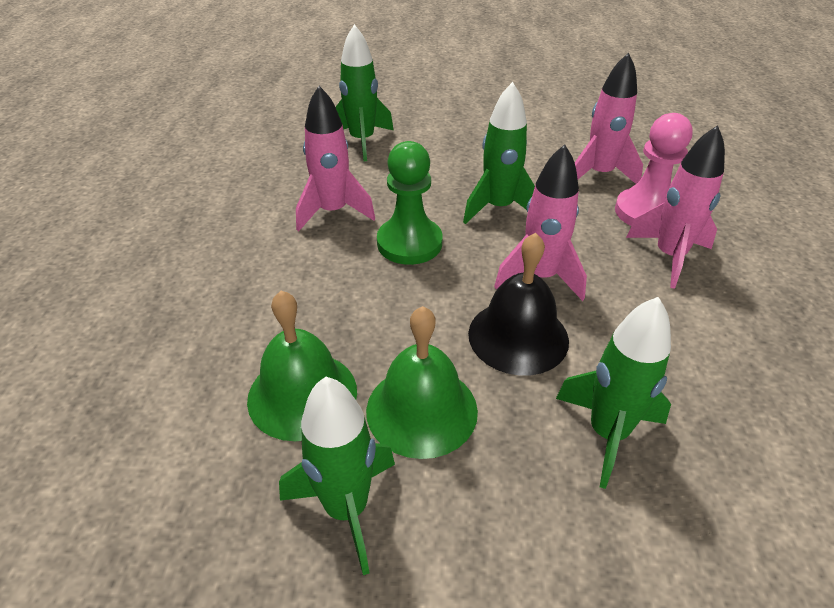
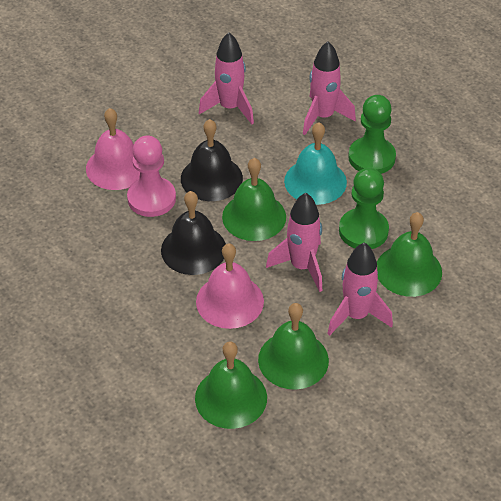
black bell: 1 -> 2
green bell: 2 -> 4
green pawn: 1 -> 2
green rocket: 4 -> 0
pink bell: 0 -> 2
turquoise bell: 0 -> 1

